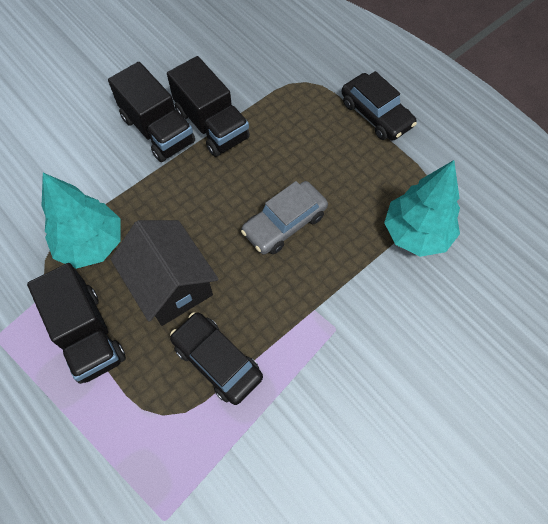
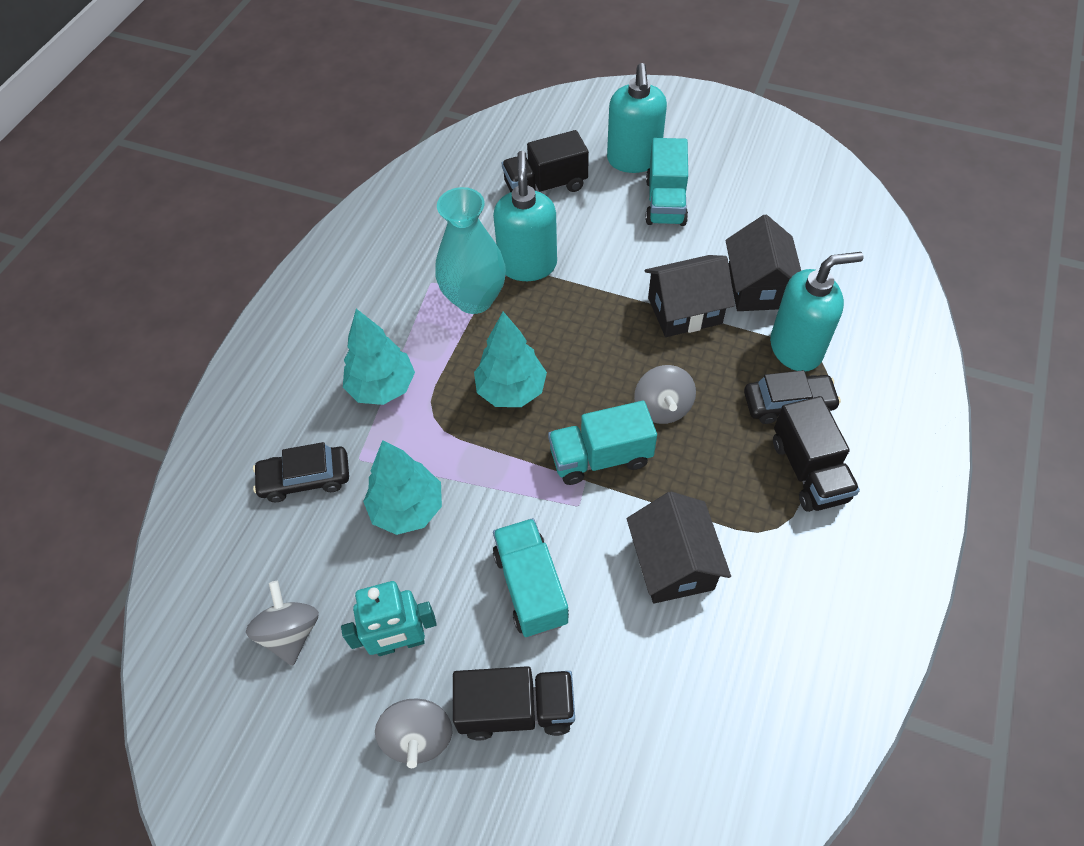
black house: 1 -> 3
grey car: 1 -> 0
grey spinning top: 0 -> 3
turquoise robot: 0 -> 1
turquoise soap dispenser: 0 -> 3
turquoise tree: 2 -> 3
turquoise truck: 0 -> 3
turquoise vase: 0 -> 1

